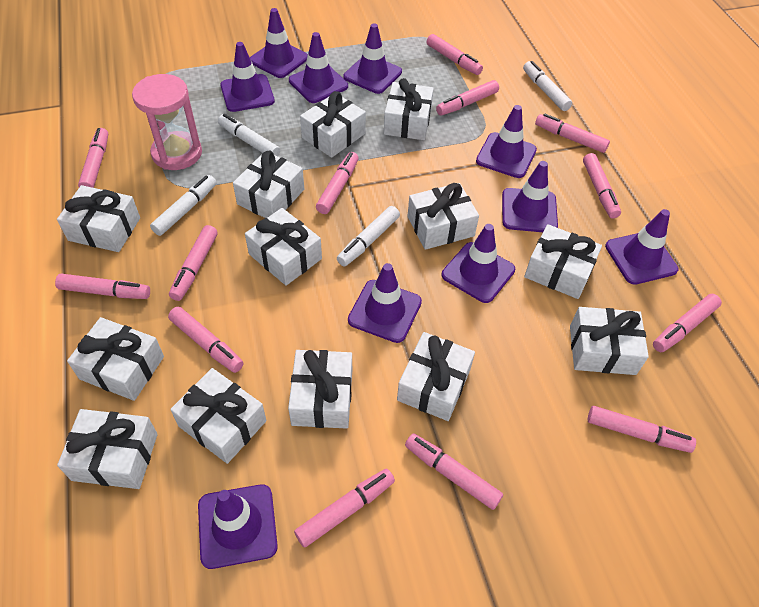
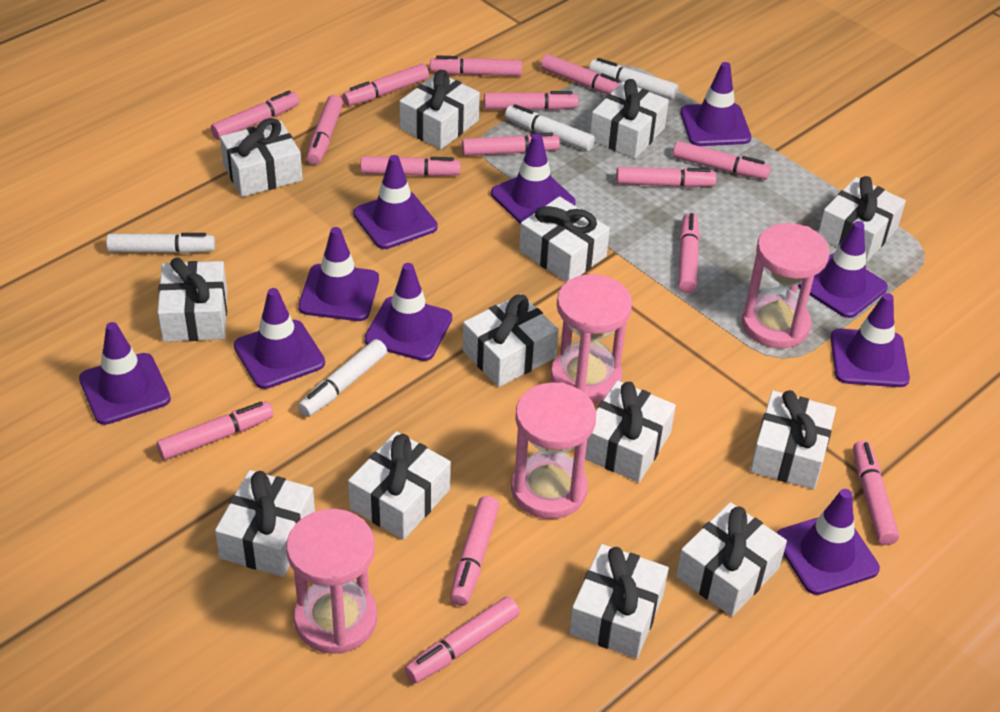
pink hourglass: 1 -> 4
pink marker: 13 -> 15

